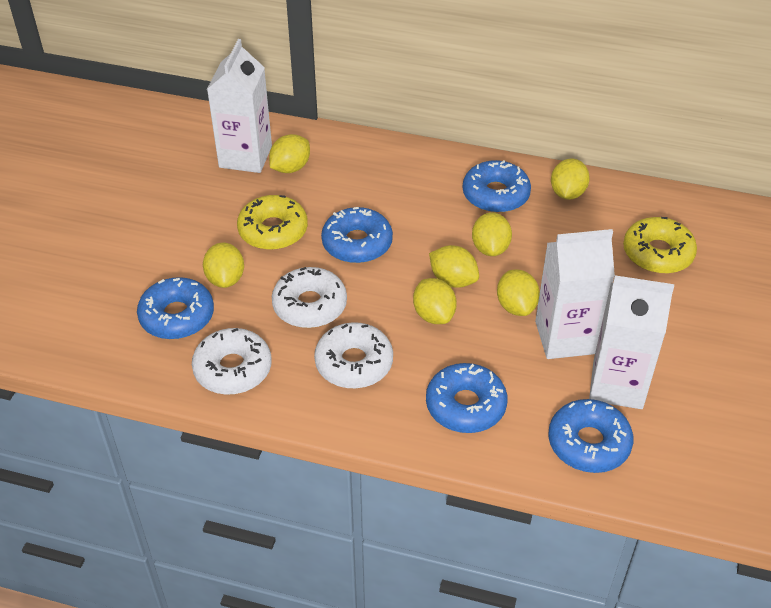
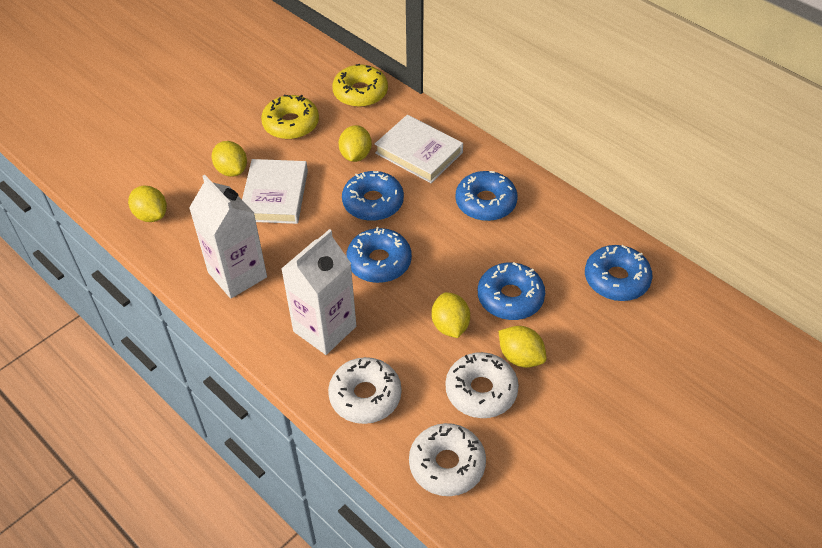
white book: 0 -> 2
white carton: 3 -> 2
yellow lemon: 7 -> 5

